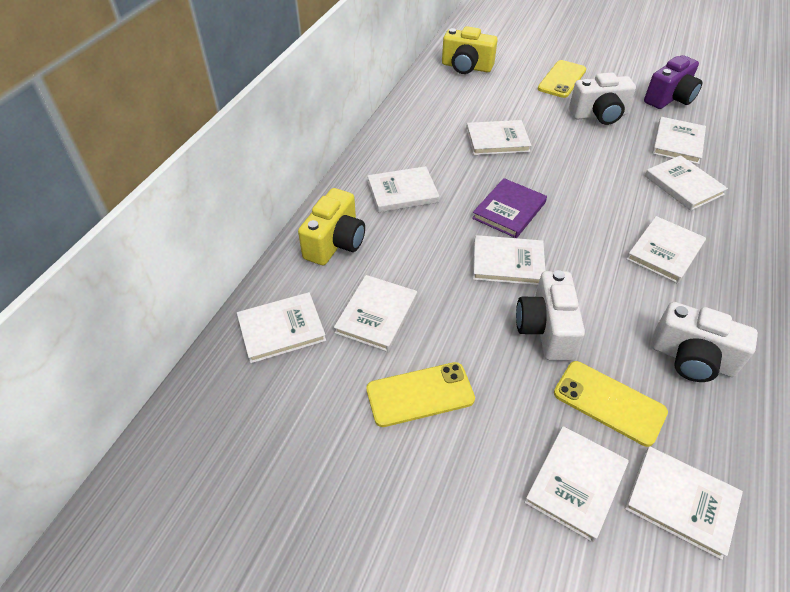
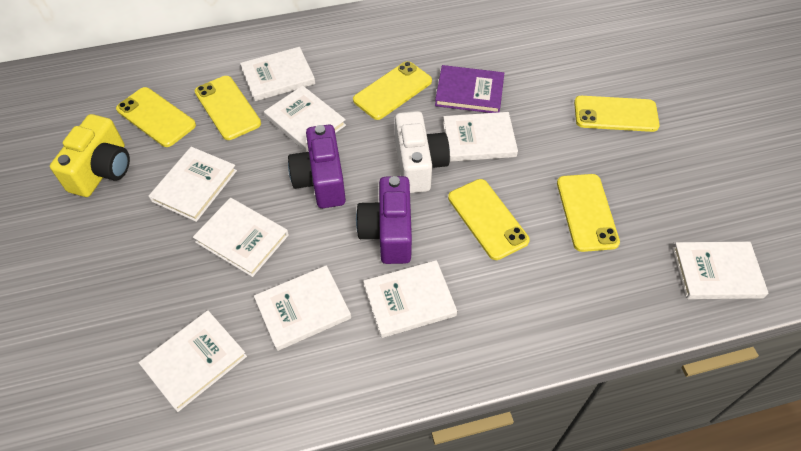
purple camera: 1 -> 2
white book: 10 -> 9
white camera: 3 -> 1
yellow camera: 2 -> 1
yellow phone: 3 -> 6

